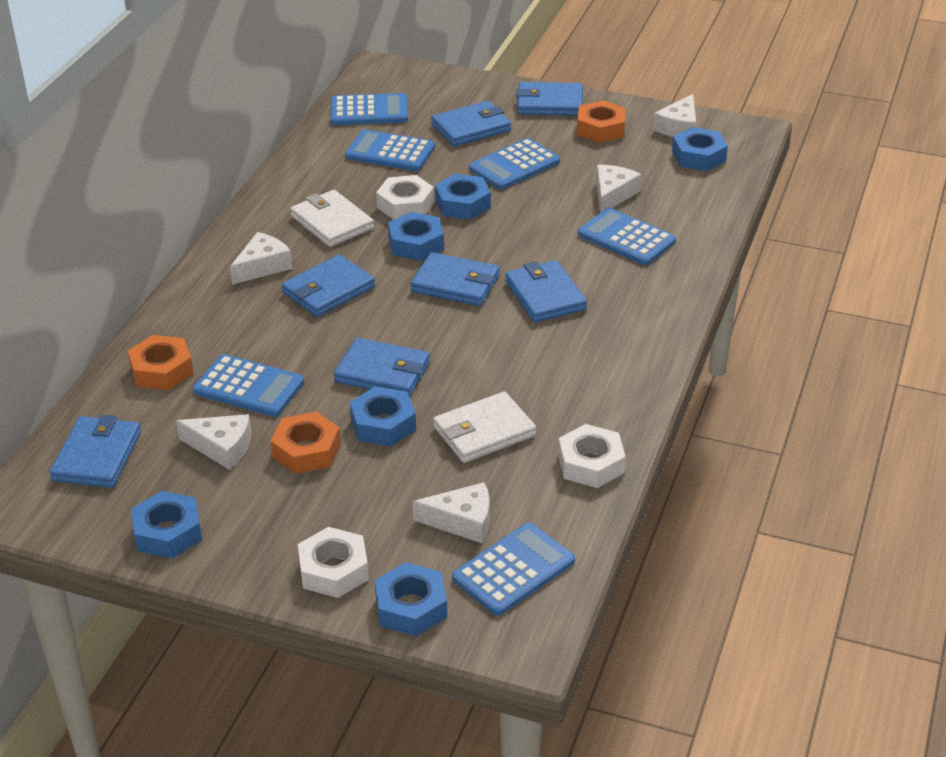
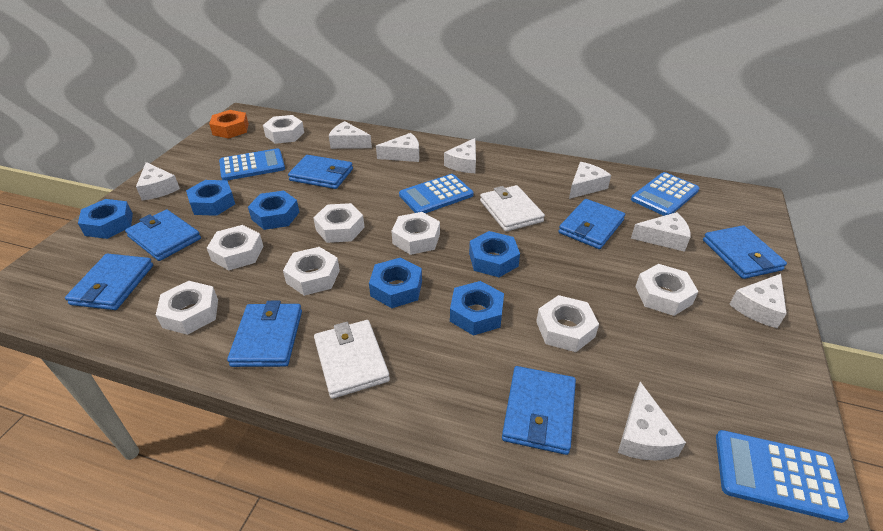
blue calculator: 6 -> 4
orange nut: 3 -> 1
white cheese: 5 -> 8
white nut: 3 -> 8

